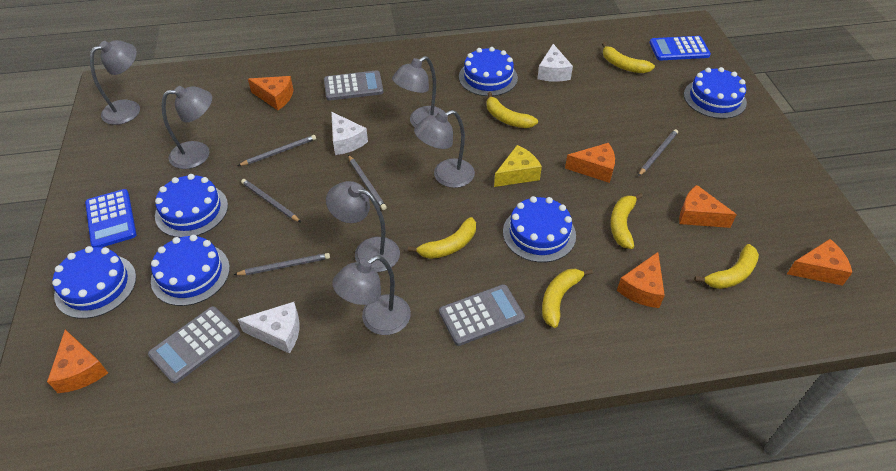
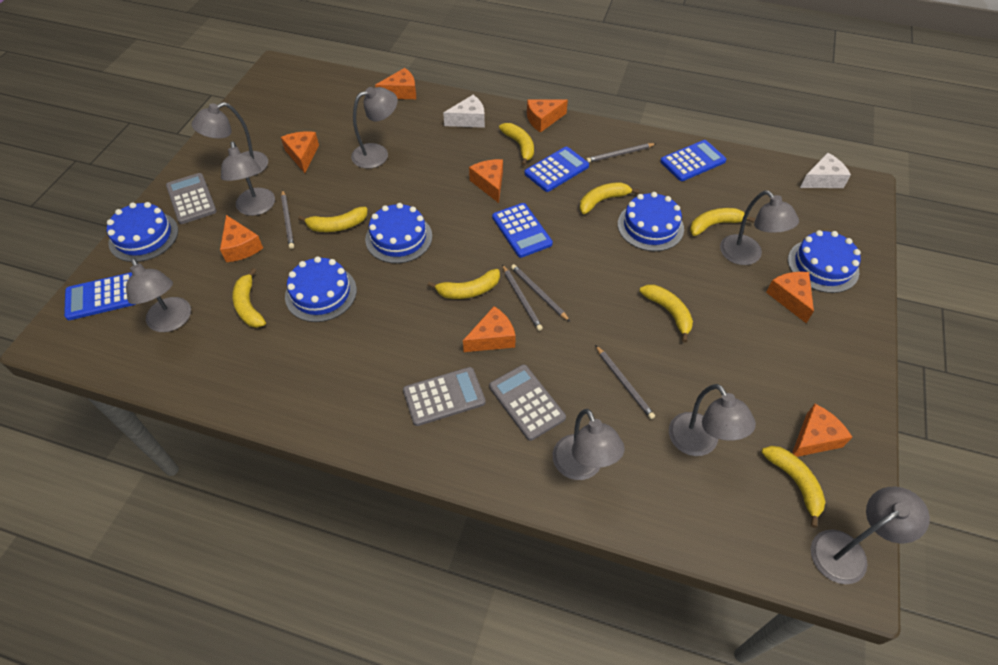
blue cake: 6 -> 5
blue calculator: 2 -> 4
grey lamp: 6 -> 8
orange cheese: 6 -> 8
white cheese: 3 -> 2
yellow banana: 6 -> 8
yellow cheese: 1 -> 0

